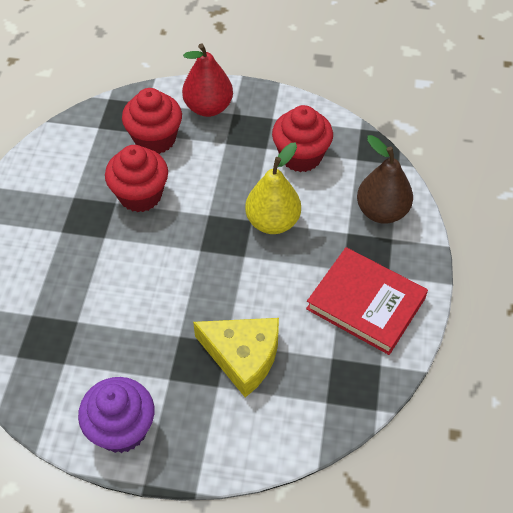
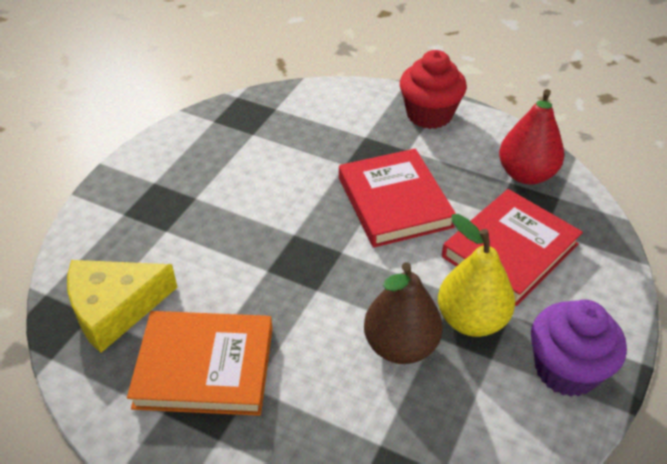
orange book: 0 -> 1
red book: 1 -> 2
red cupcake: 3 -> 1

